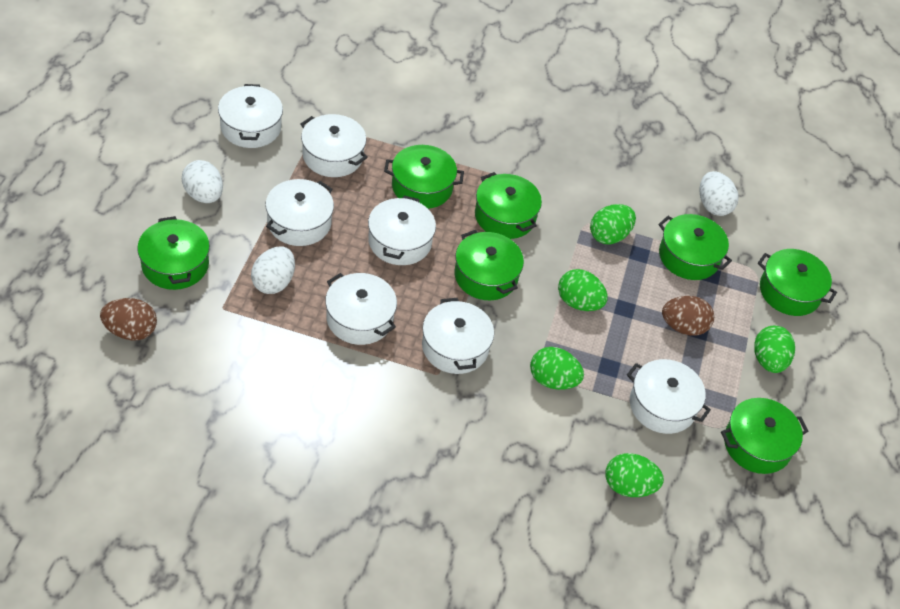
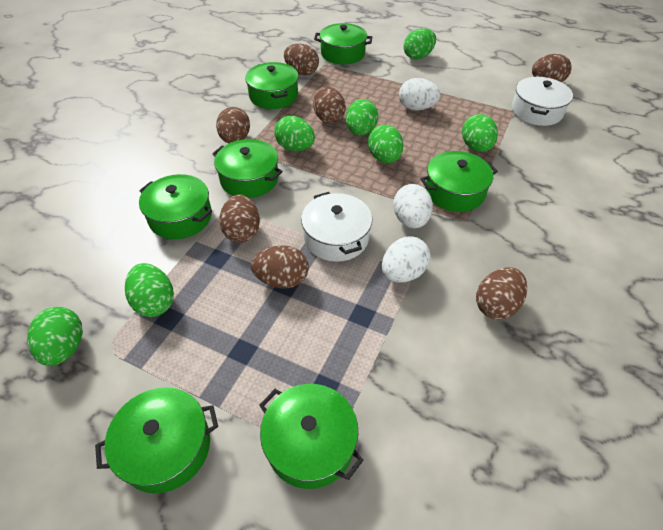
brown egg: 2 -> 7
green egg: 5 -> 7
white pot: 7 -> 2

